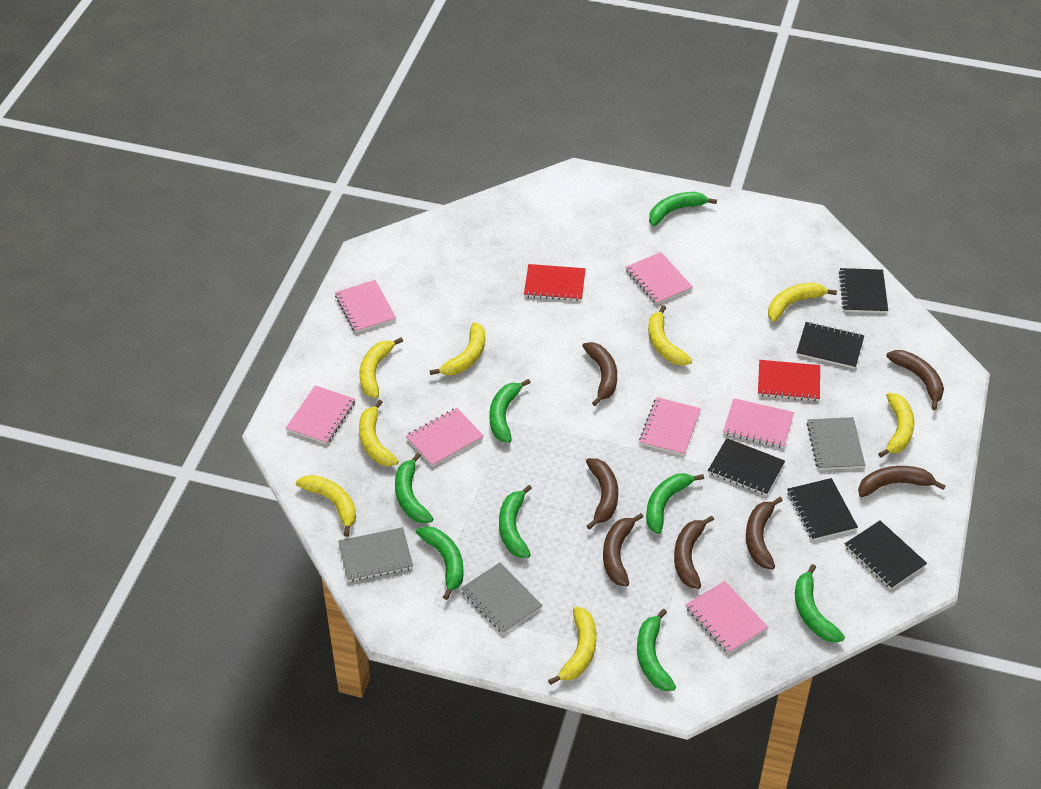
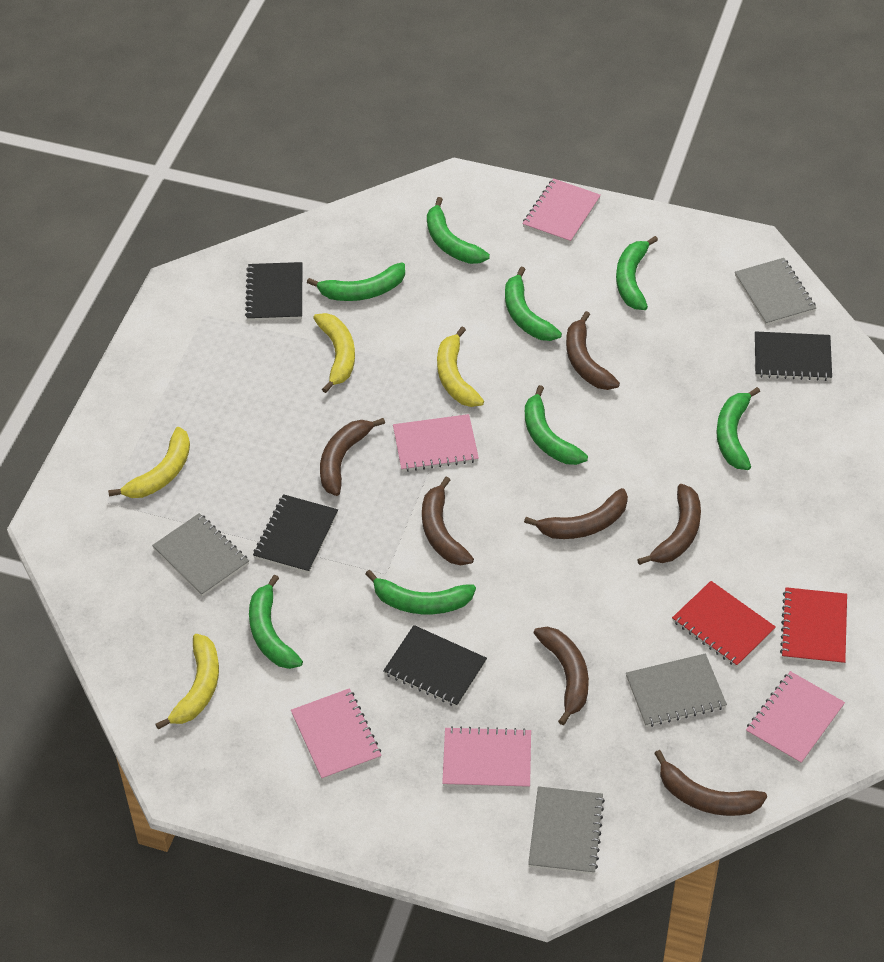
black notebook: 5 -> 4
grey notebook: 3 -> 4
pink notebook: 7 -> 5
yellow banana: 8 -> 4

